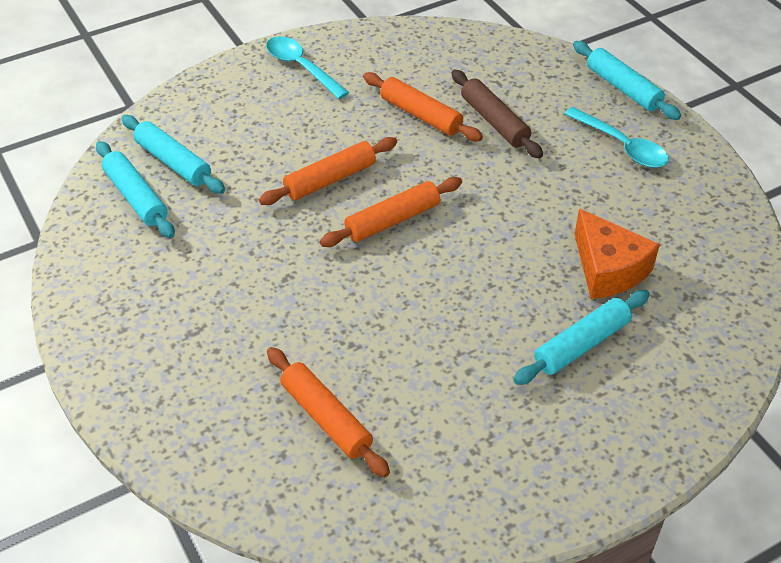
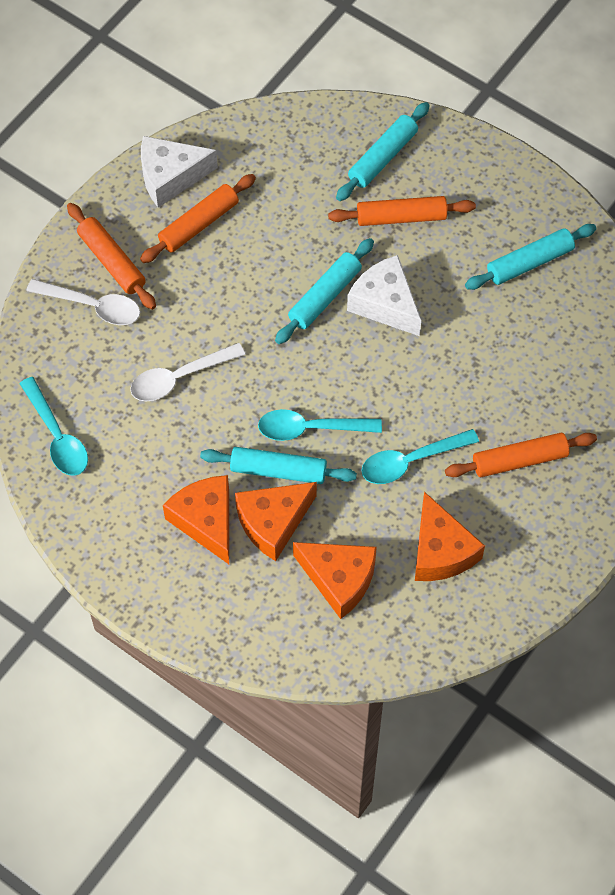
brown rolling pin: 1 -> 0
orange cheese: 1 -> 4
turquoise spoon: 2 -> 3
white cheese: 0 -> 2
white spoon: 0 -> 2

